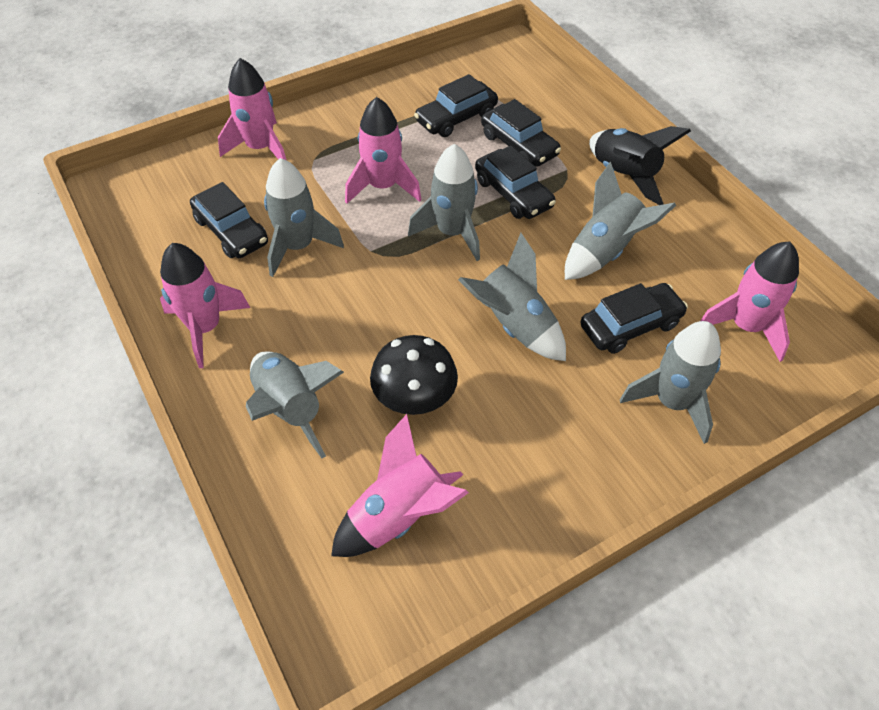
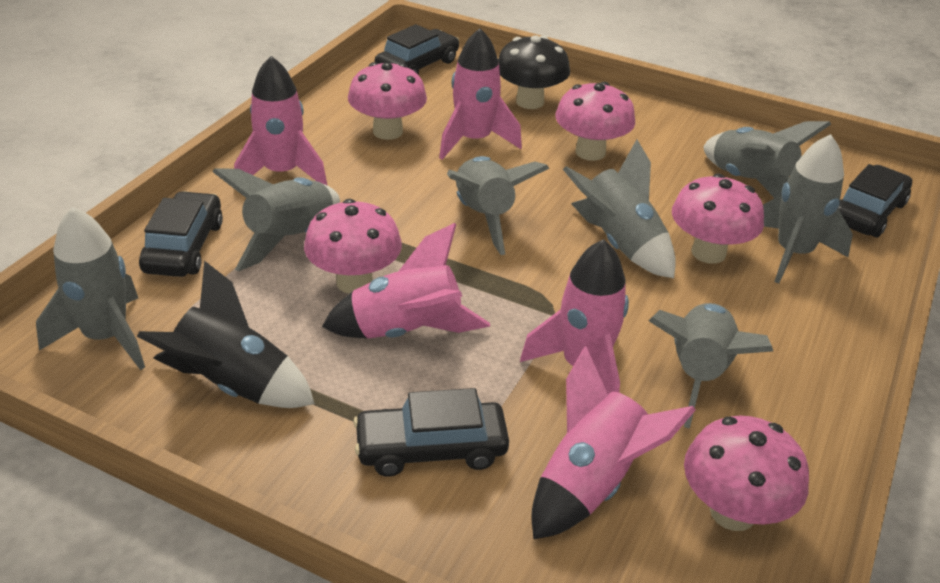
black car: 5 -> 4
grey rocket: 6 -> 7
pink mushroom: 0 -> 5

